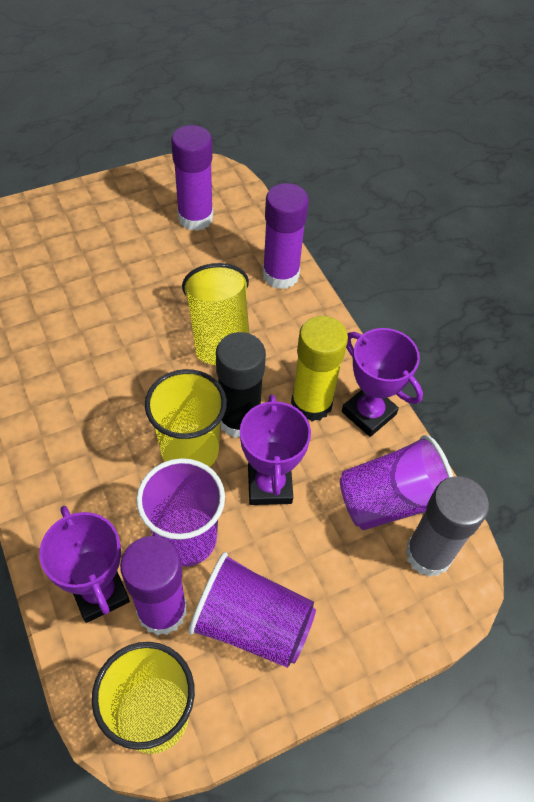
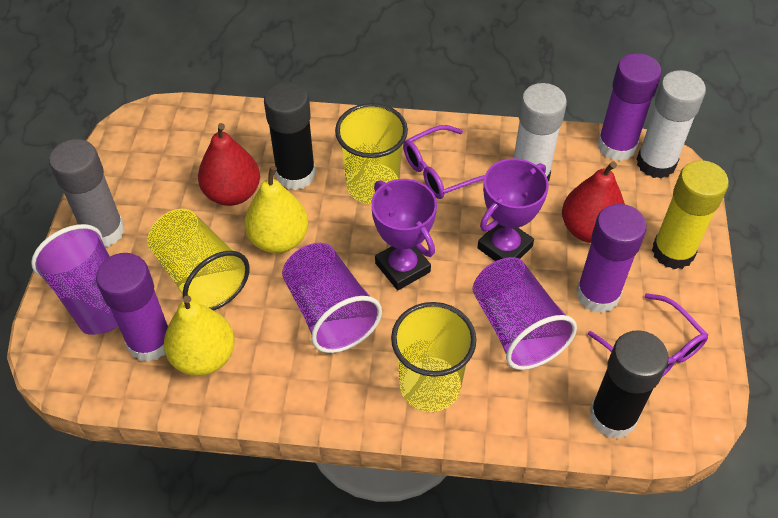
black glue stick: 1 -> 2
purple glasses: 0 -> 2
purple trophy: 3 -> 2
red pear: 0 -> 2
white glue stick: 0 -> 2
yellow pear: 0 -> 2

